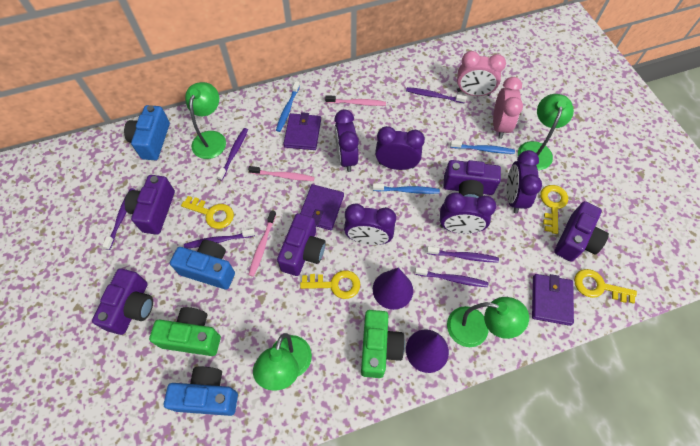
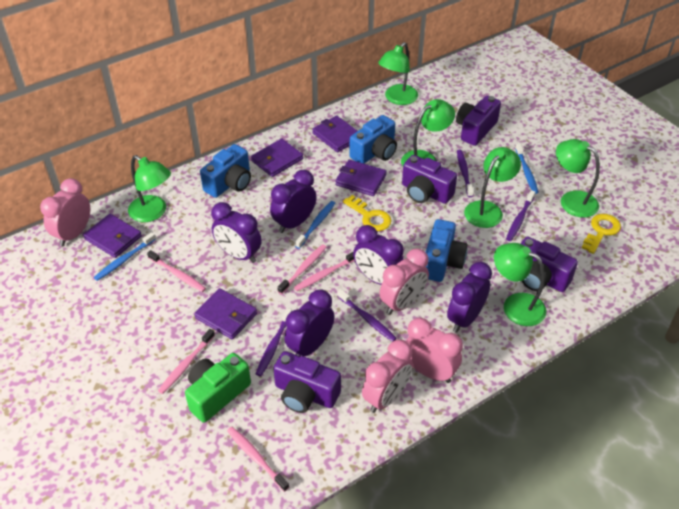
green camera: 2 -> 1
green lamp: 4 -> 6
pink clock: 2 -> 4
pink toothbrush: 3 -> 5
purple camera: 5 -> 4
purple cone: 2 -> 0
purple toothbrush: 6 -> 4
purple wallet: 3 -> 5
yellow key: 4 -> 2

